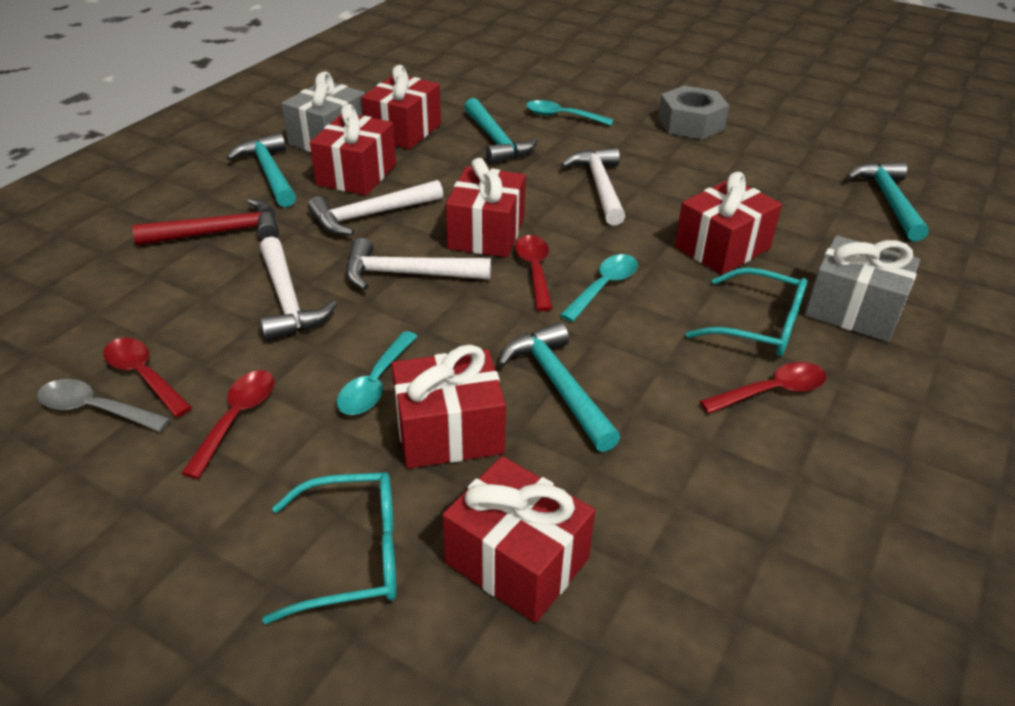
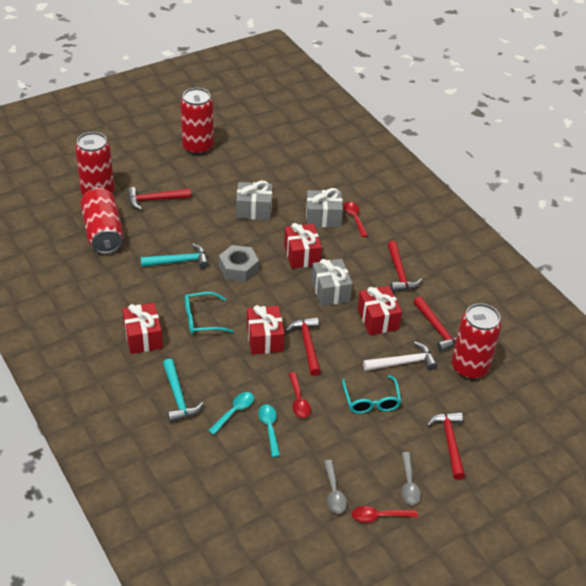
grey gift: 2 -> 3
grey spoon: 1 -> 2
red can: 0 -> 4
red gift: 6 -> 4
red hammer: 1 -> 5
red spoon: 4 -> 3
turquoise hammer: 4 -> 2
turquoise spoon: 3 -> 2
white hammer: 4 -> 1

